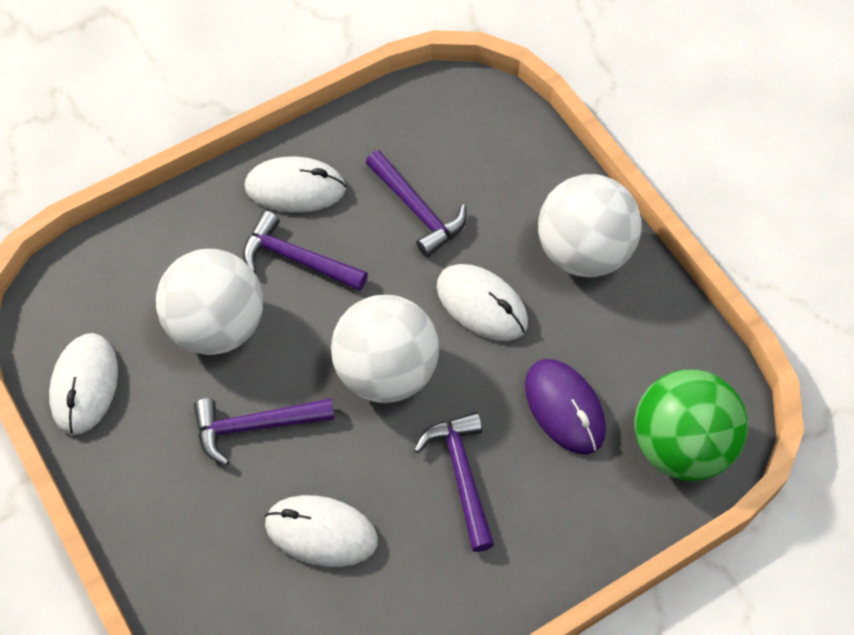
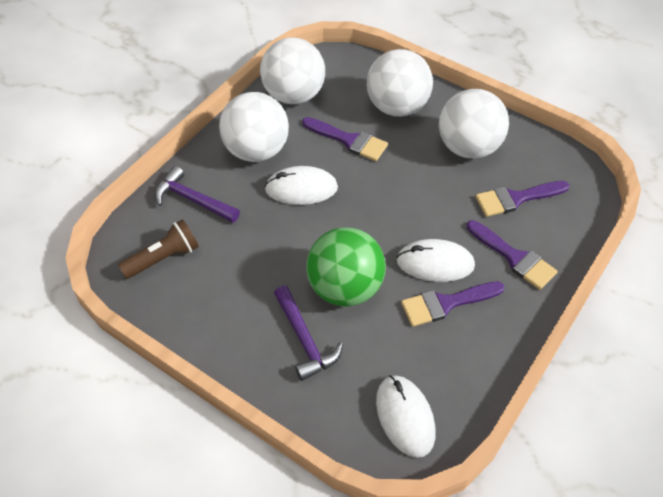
brown flashlight: 0 -> 1
purple brush: 0 -> 4
purple hammer: 4 -> 2
purple mouse: 1 -> 0
white ball: 3 -> 4
white mouse: 4 -> 3

